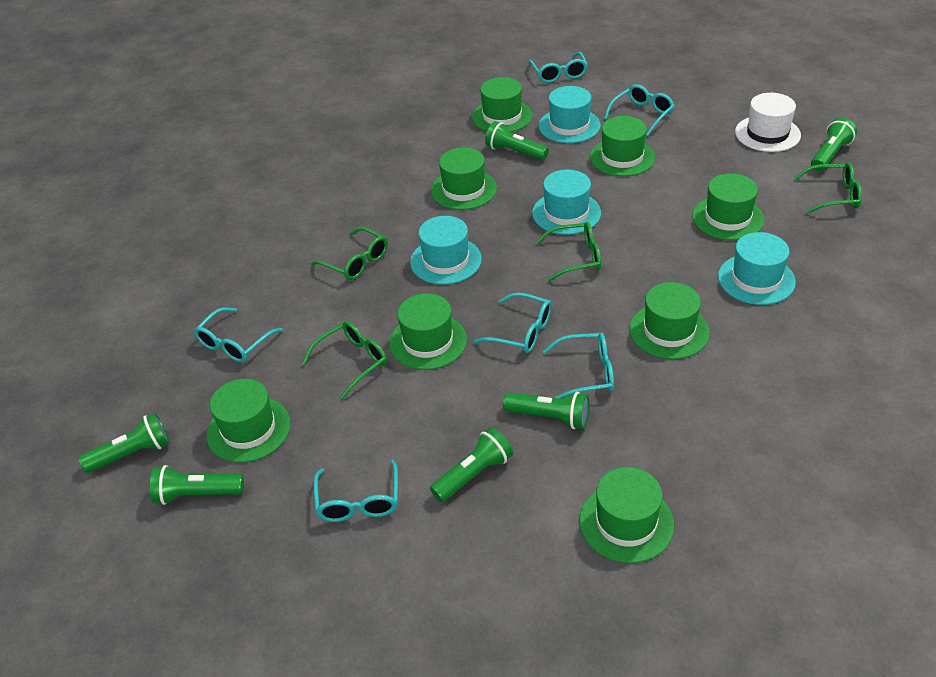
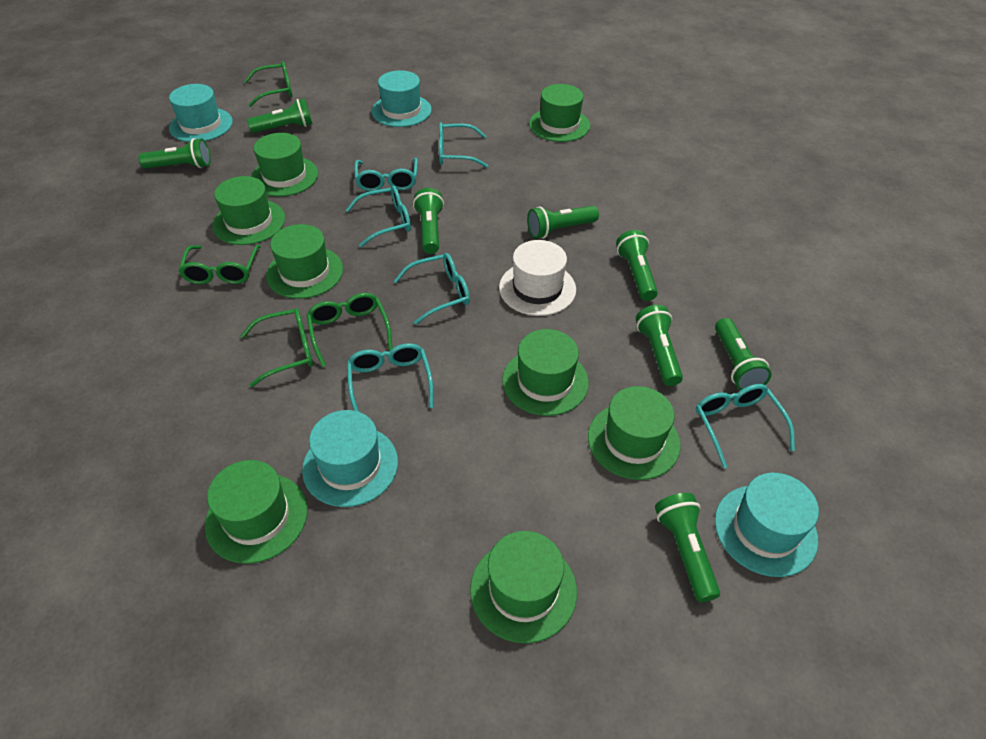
green flashlight: 6 -> 8

